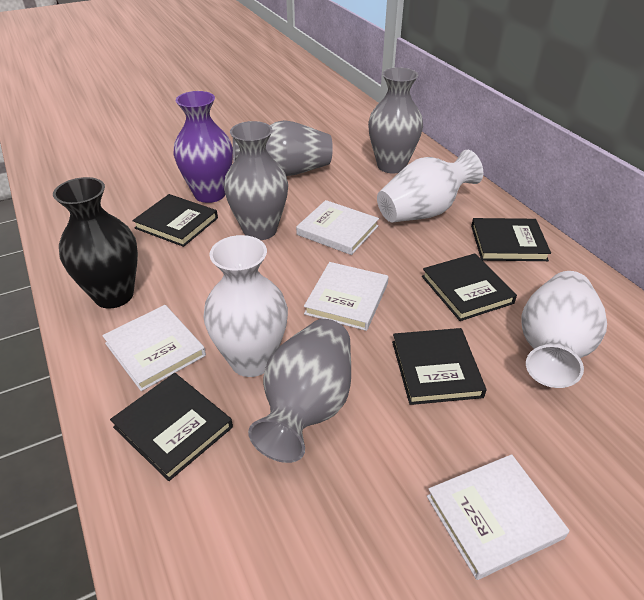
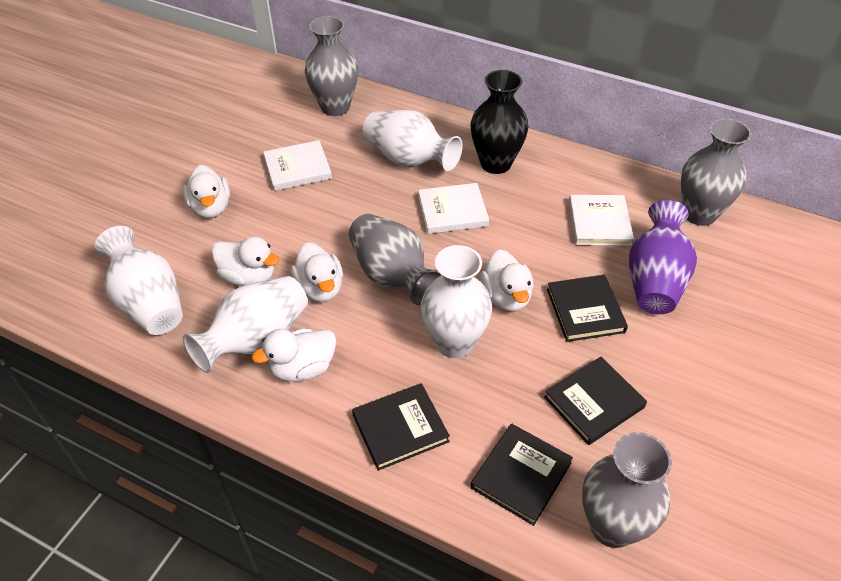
black book: 5 -> 4
white book: 4 -> 3
white duck: 0 -> 5
white vase: 3 -> 4

